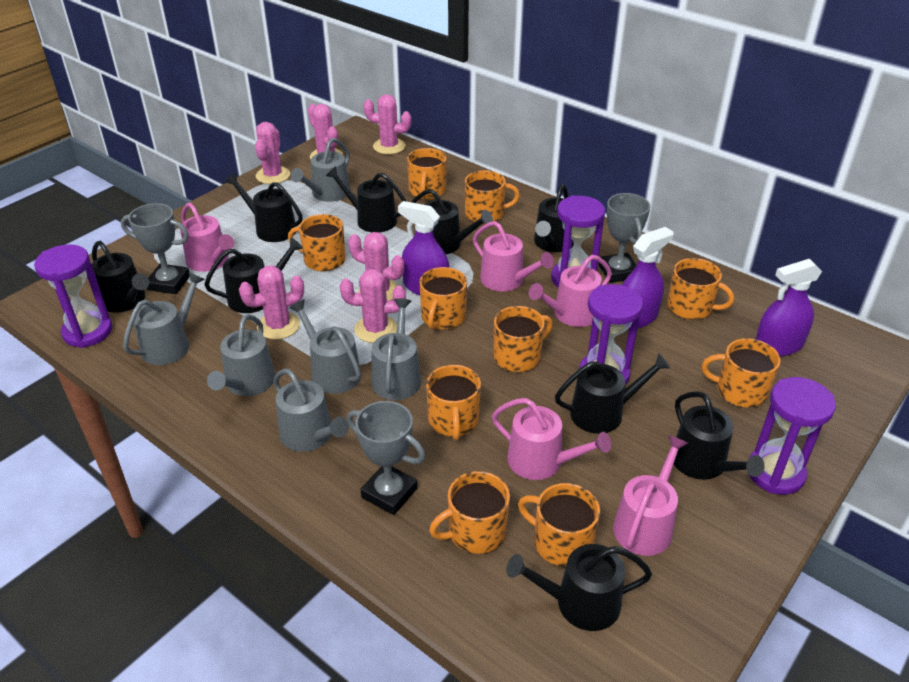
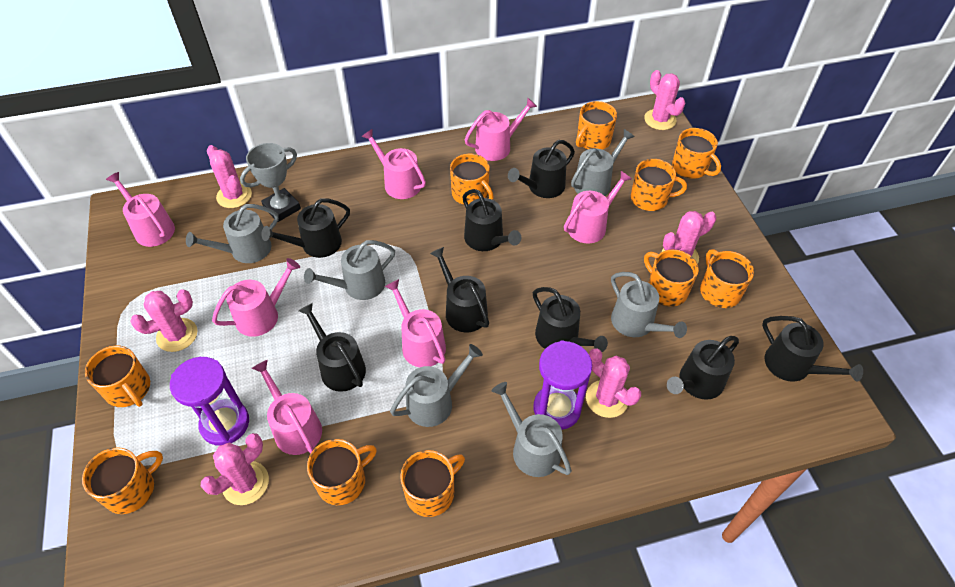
black watering can: 9 -> 8
grey trophy: 3 -> 1
pink watering can: 5 -> 7
purple hourglass: 4 -> 2
purple spray bottle: 3 -> 0

